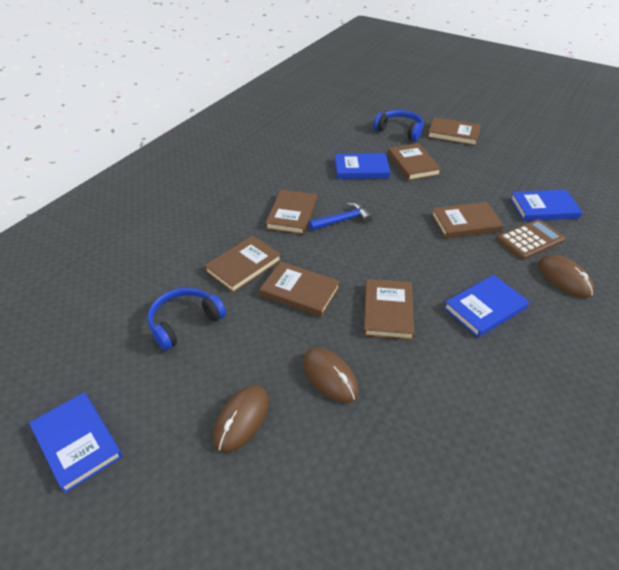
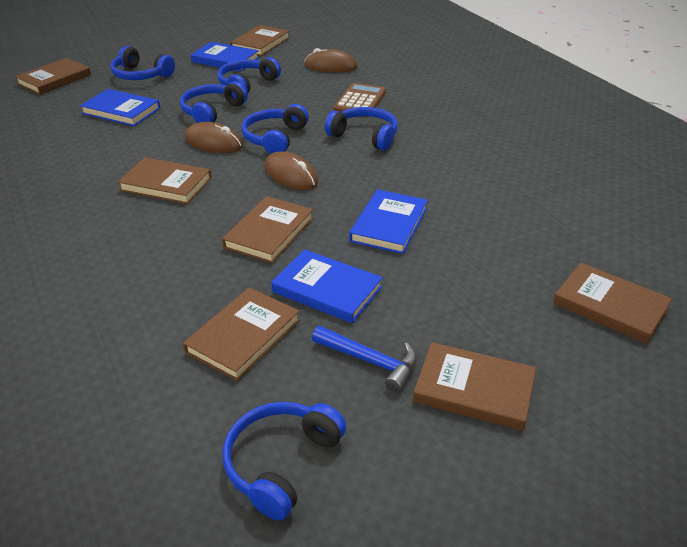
blue headphones: 2 -> 6

